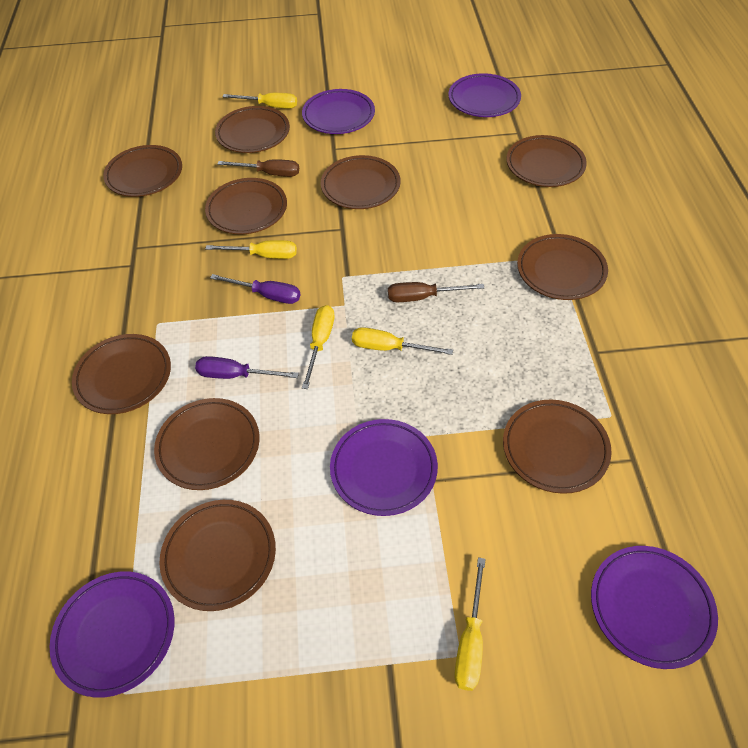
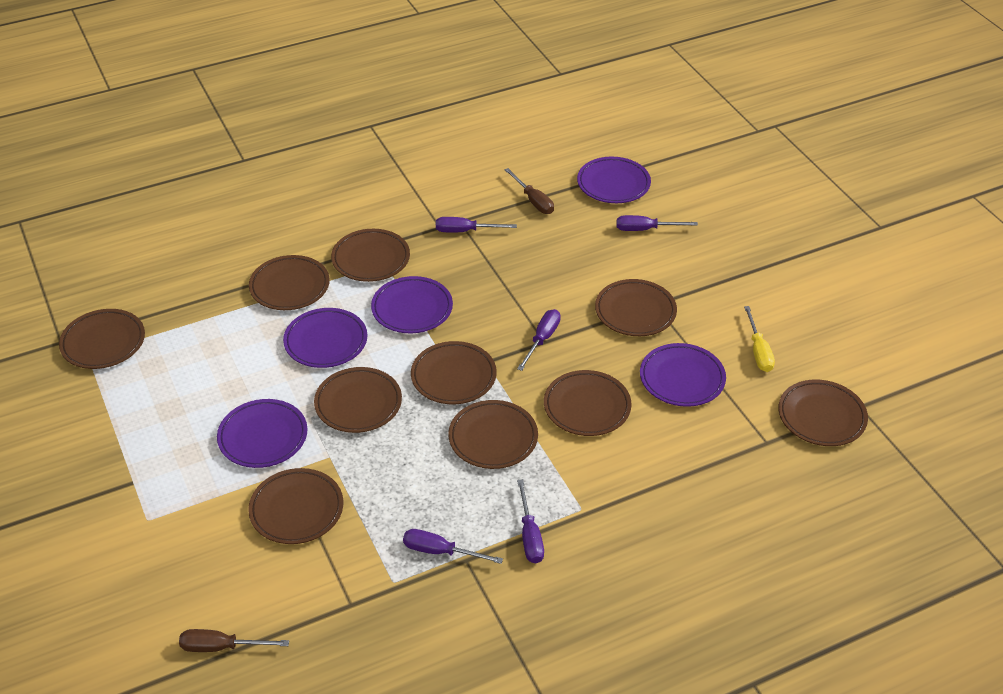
purple screwdriver: 2 -> 5
yellow screwdriver: 5 -> 1

